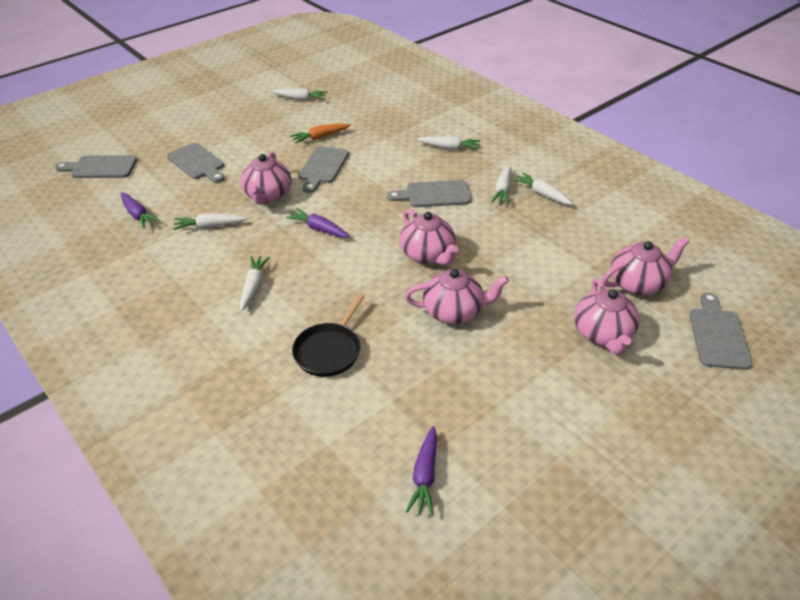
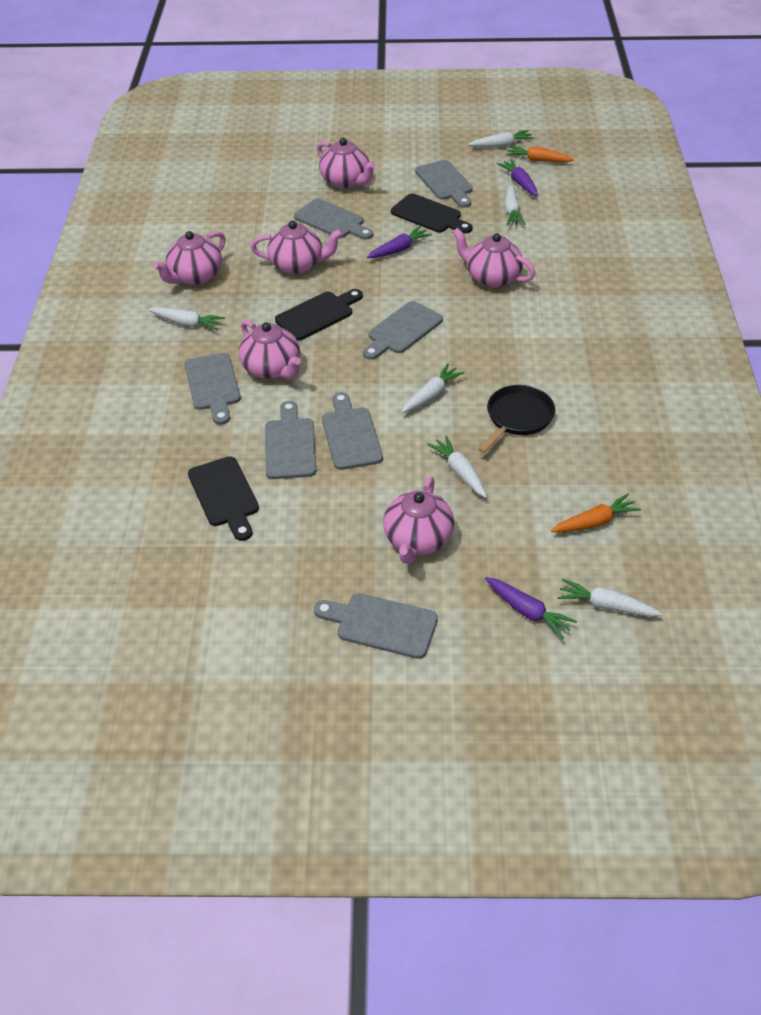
black cutting board: 0 -> 3
grey cutting board: 5 -> 7
orange carrot: 1 -> 2
pink teapot: 5 -> 6

